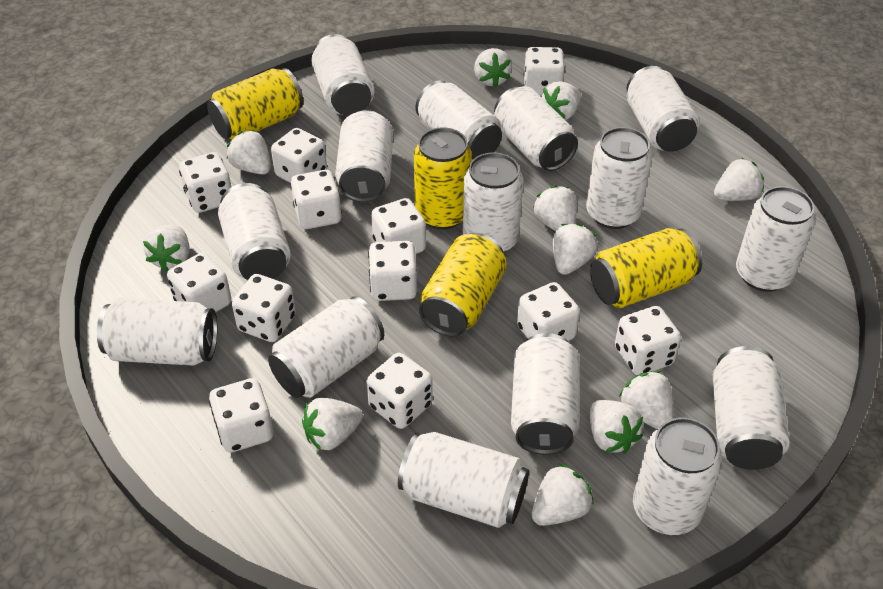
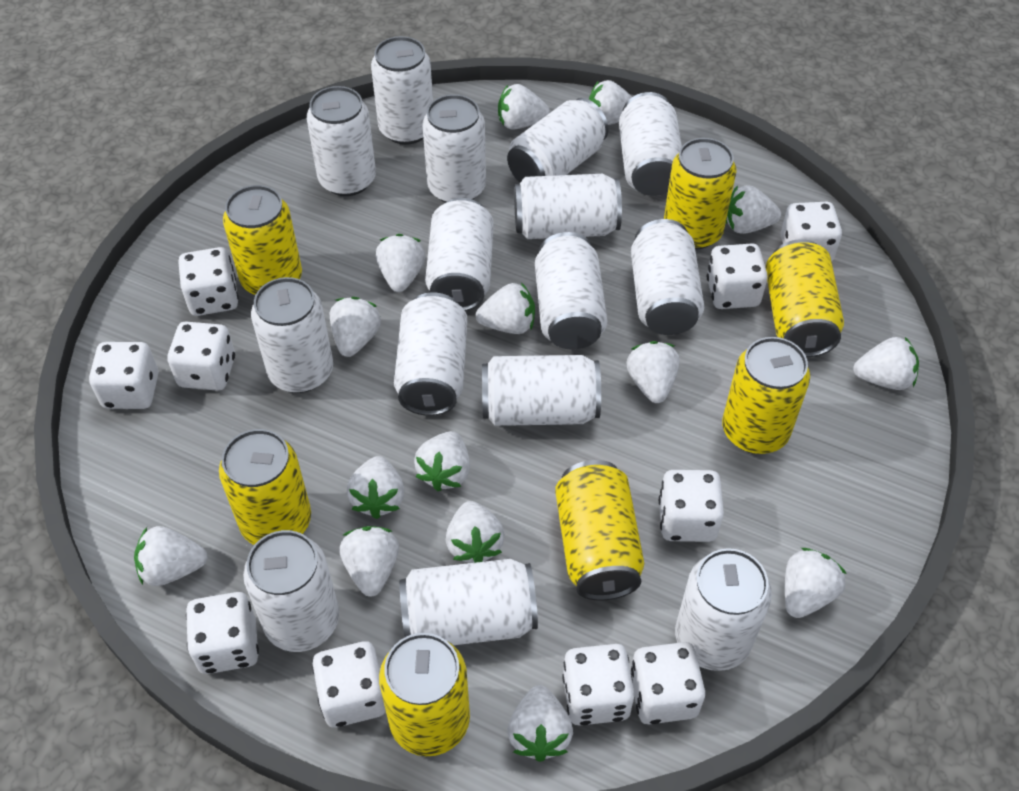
white dice: 12 -> 10
white strawberry: 11 -> 15
yellow can: 4 -> 7

